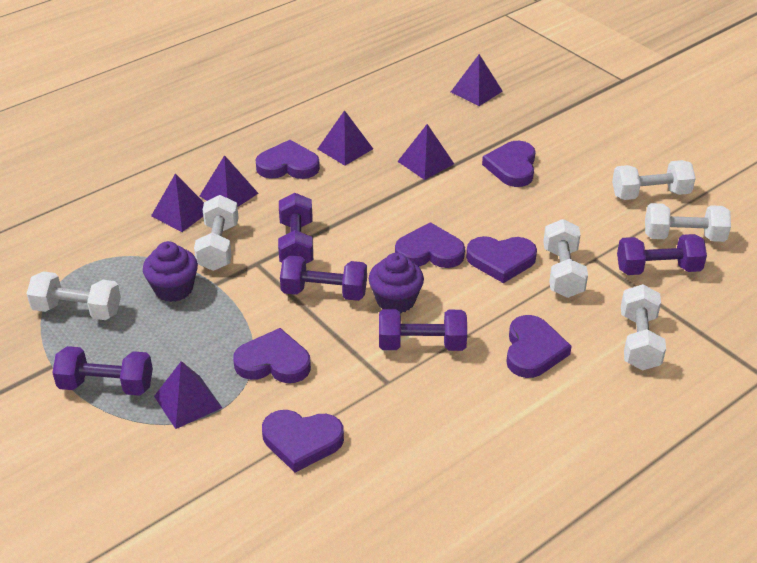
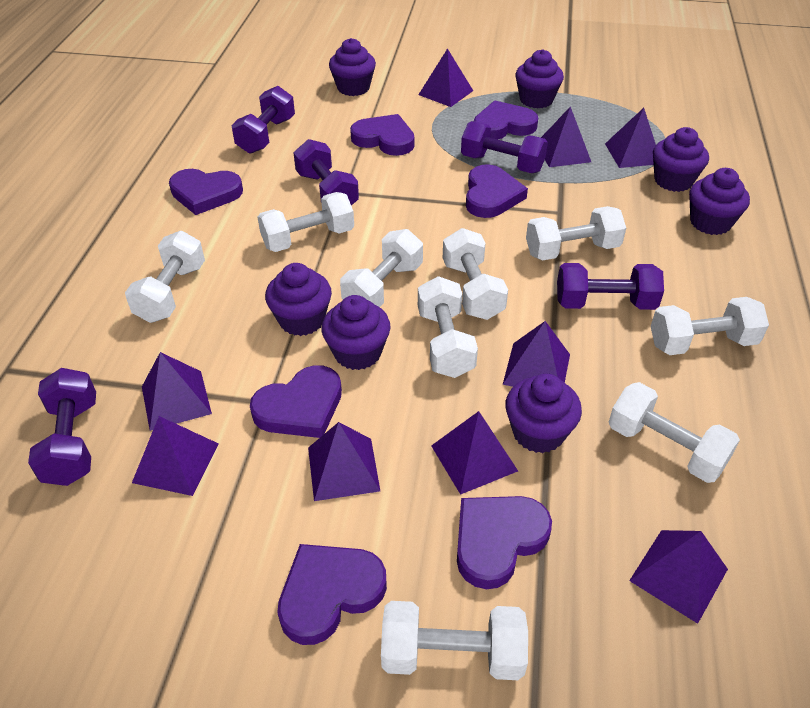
purple cupcake: 2 -> 7
purple pyramid: 6 -> 9
white dumbbell: 6 -> 9

